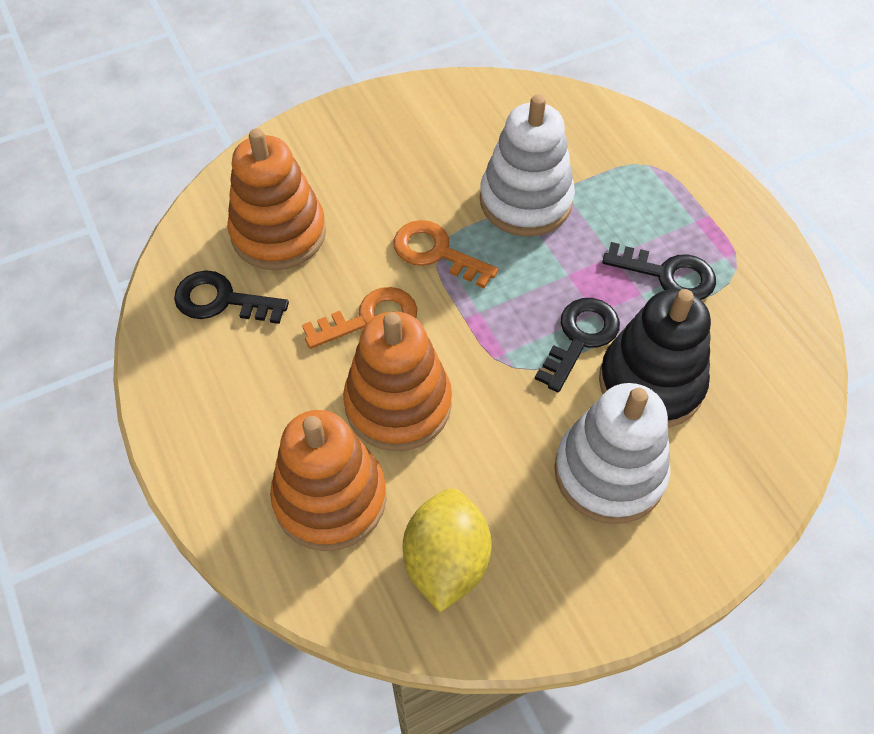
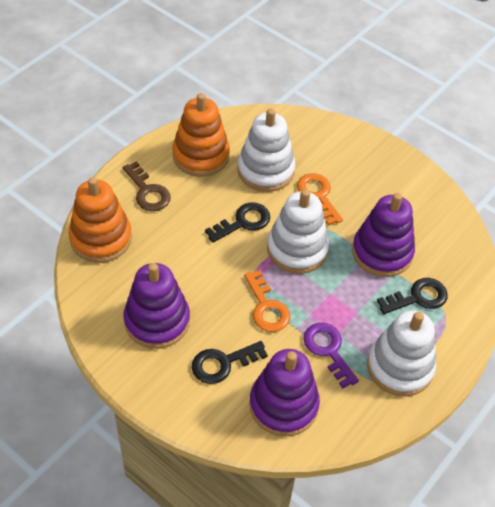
black stacking toy: 1 -> 0
brown key: 0 -> 1
orange stacking toy: 3 -> 2
purple key: 0 -> 1
purple stacking toy: 0 -> 3
white stacking toy: 2 -> 3
yellow lemon: 1 -> 0

